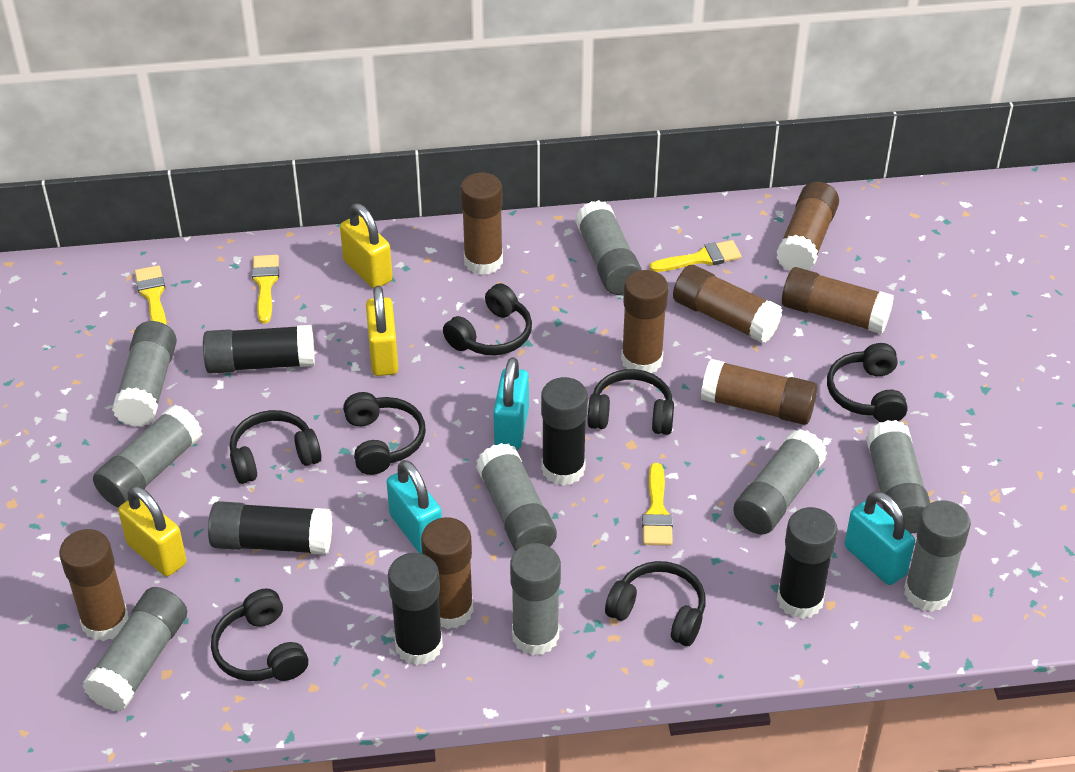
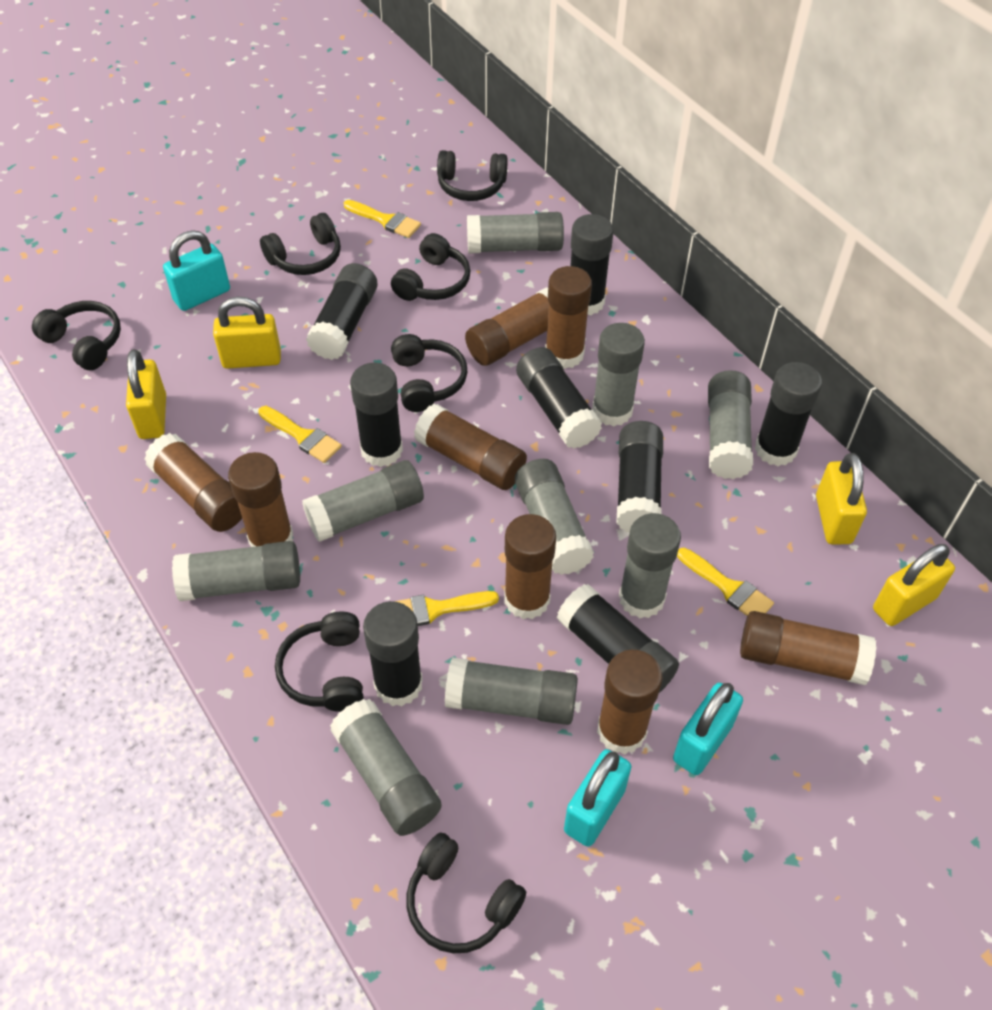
black glue stick: 5 -> 8
yellow padlock: 3 -> 4

